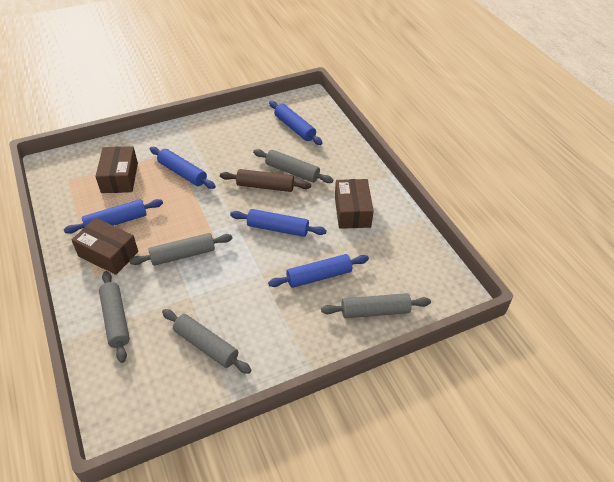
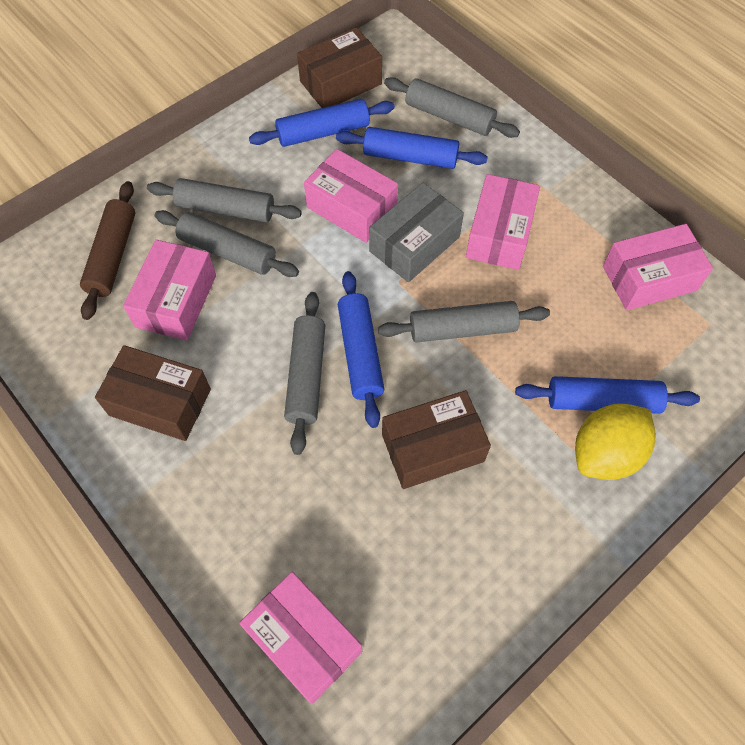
blue rolling pin: 5 -> 4
grey box: 0 -> 1
pink box: 0 -> 5
yellow lemon: 0 -> 1

